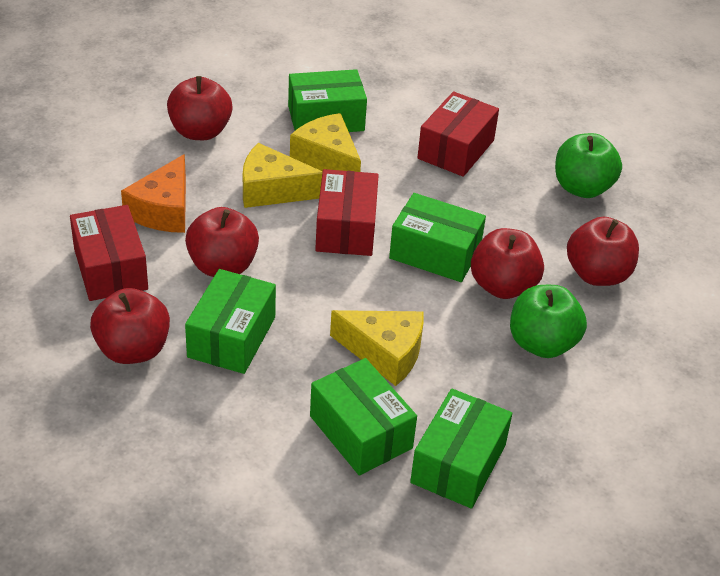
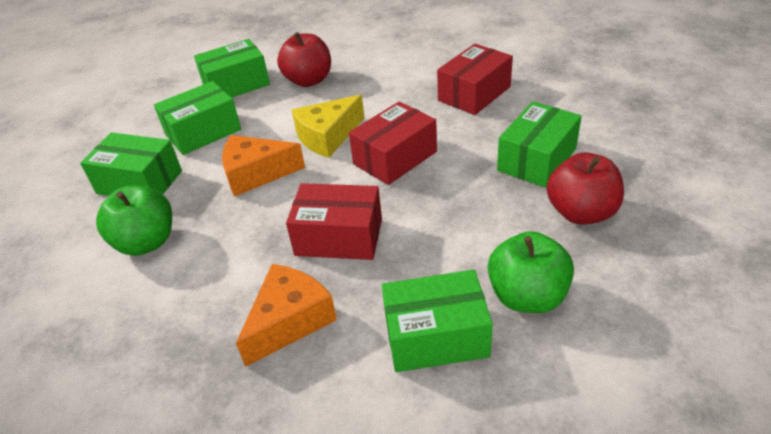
orange cheese: 1 -> 2
red apple: 5 -> 2
yellow cheese: 3 -> 1

